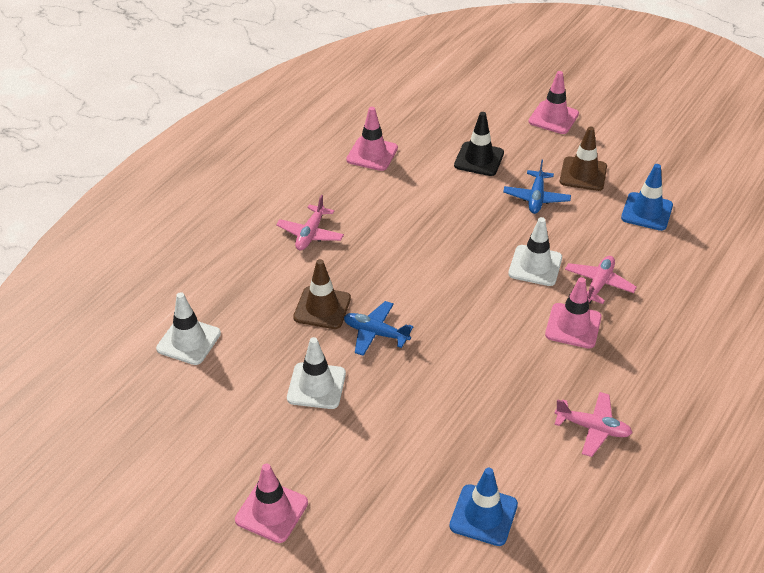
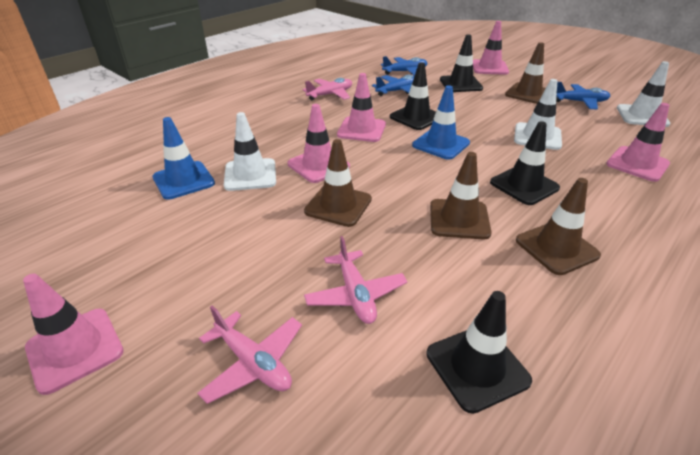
black traffic cone: 1 -> 4
blue plane: 2 -> 3
brown traffic cone: 2 -> 4
pink traffic cone: 4 -> 5

